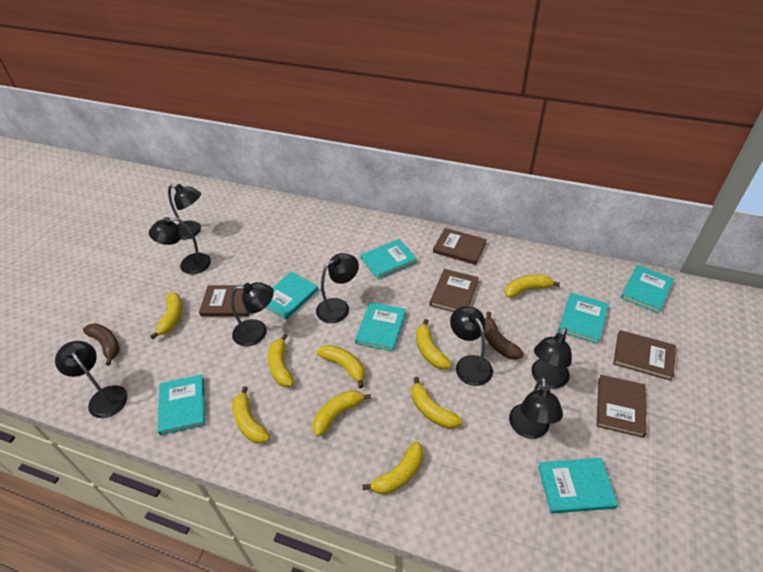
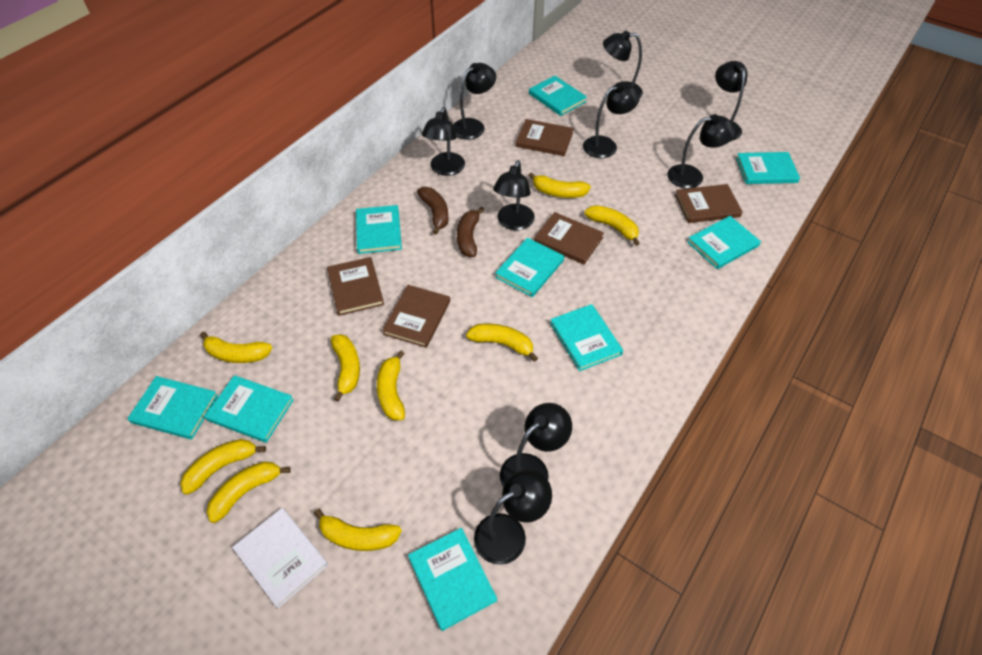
black lamp: 8 -> 9
turquoise book: 7 -> 9
white book: 0 -> 1

